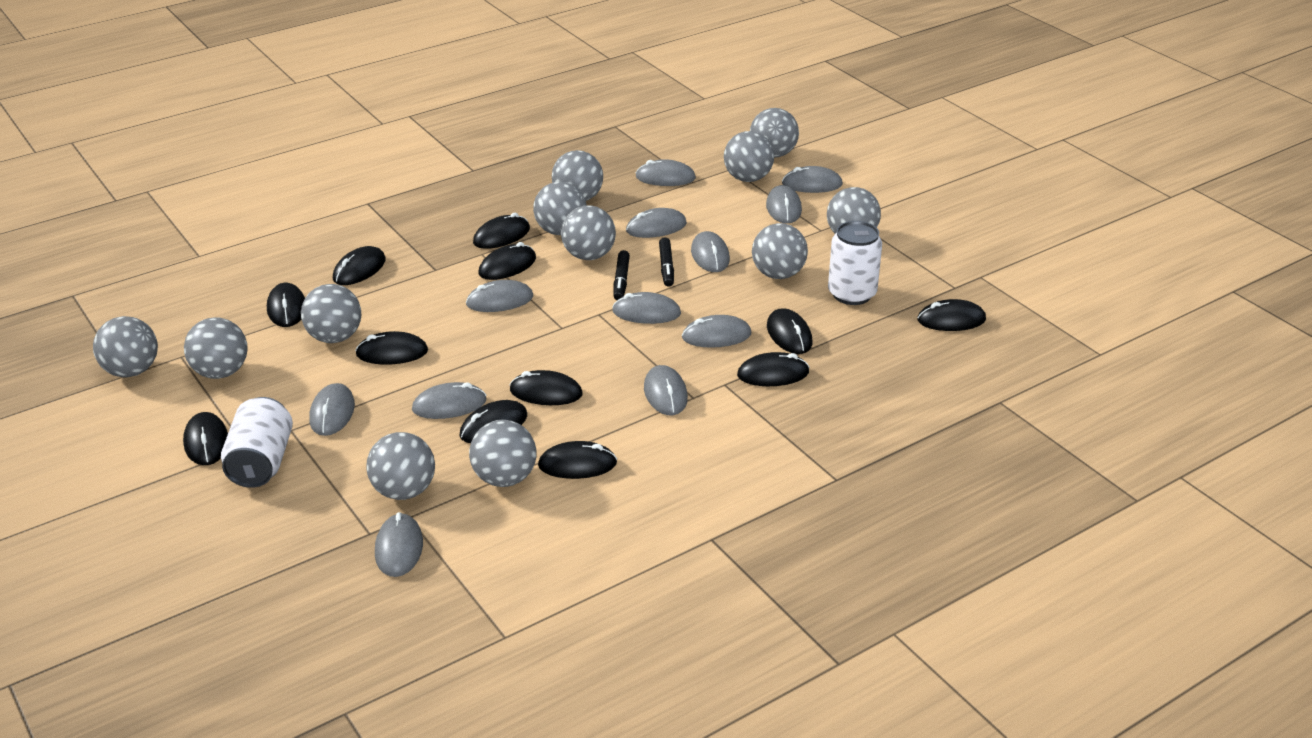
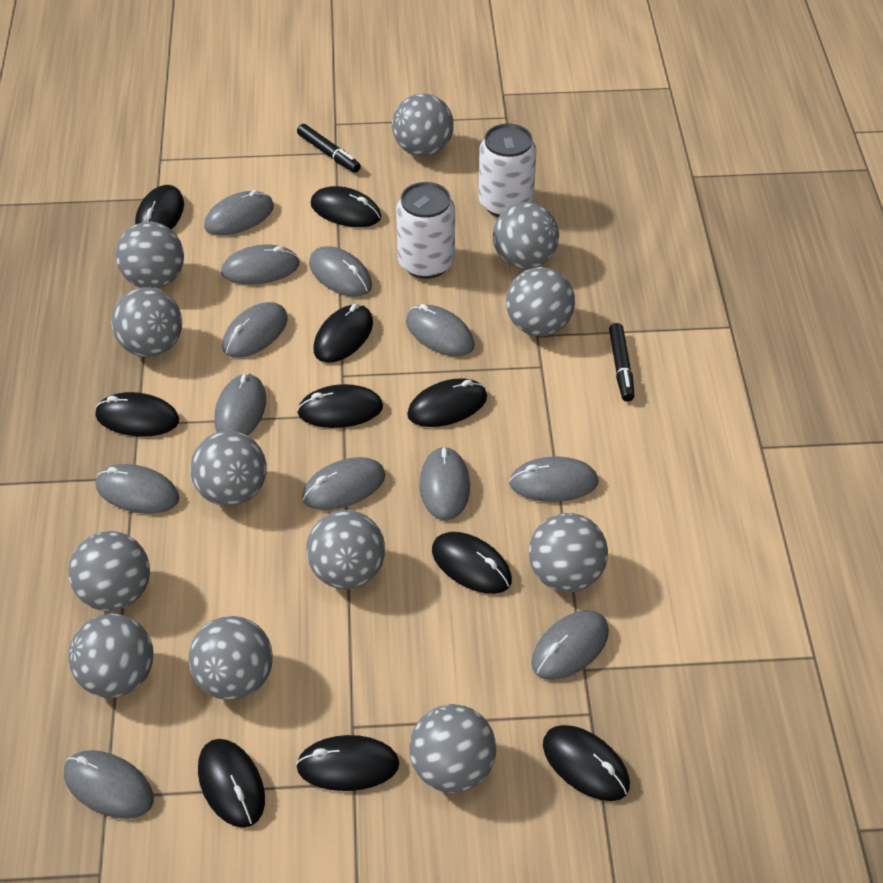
black mouse: 12 -> 10

